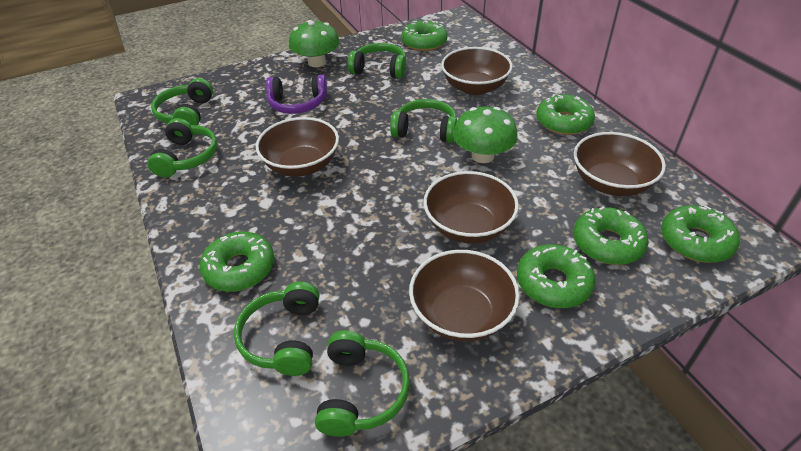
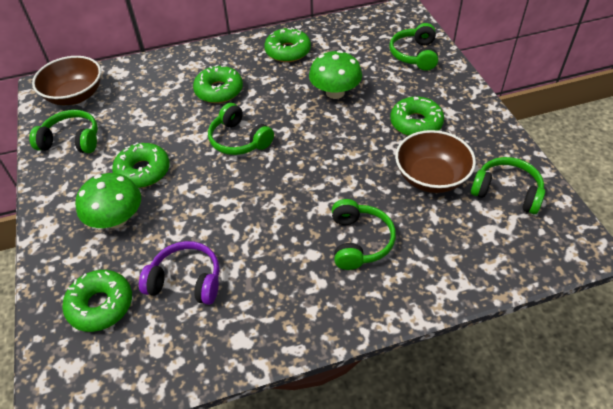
brown bowl: 5 -> 2
green donut: 6 -> 5
green headphones: 6 -> 5

